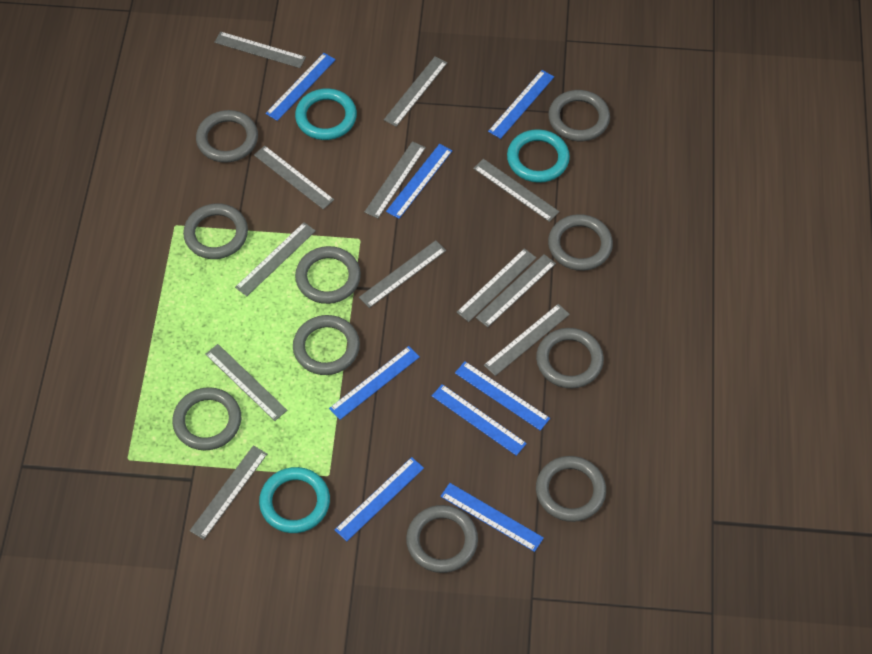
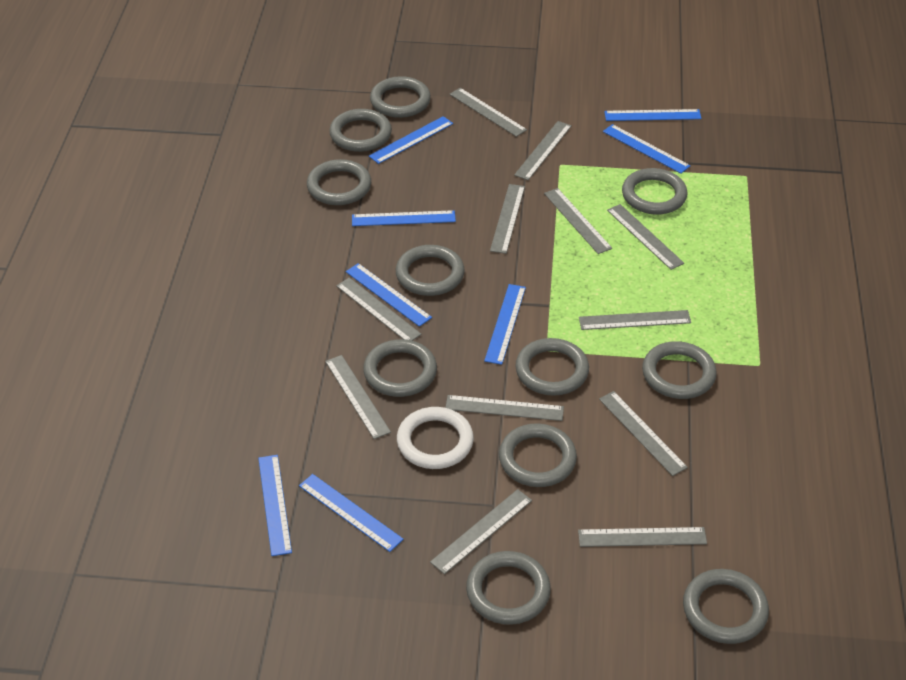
grey ring: 10 -> 11
turquoise ring: 3 -> 0
white ring: 0 -> 1

